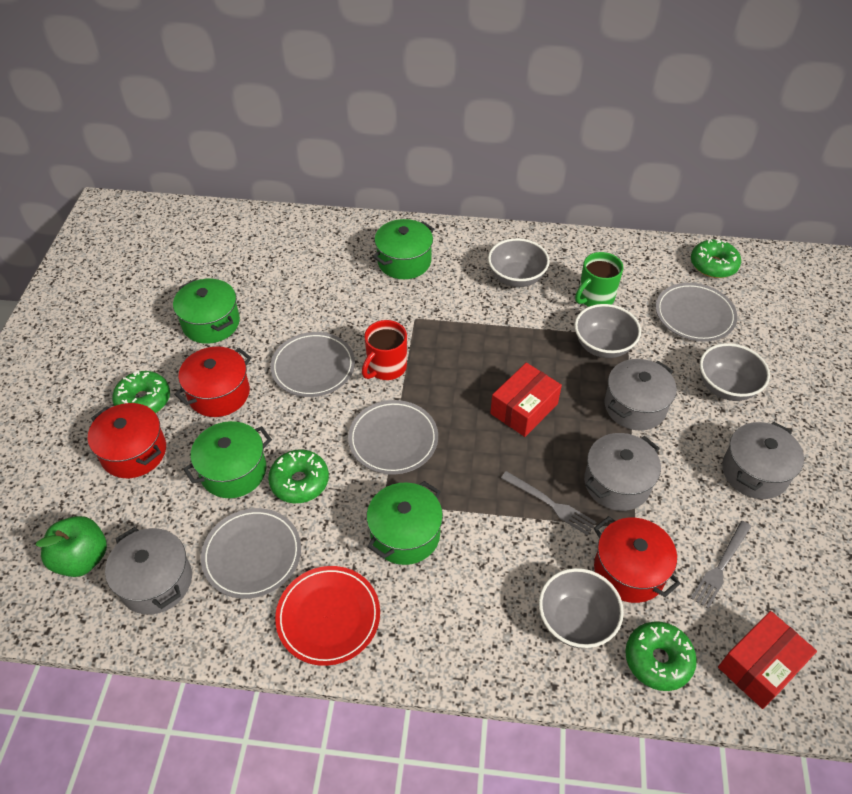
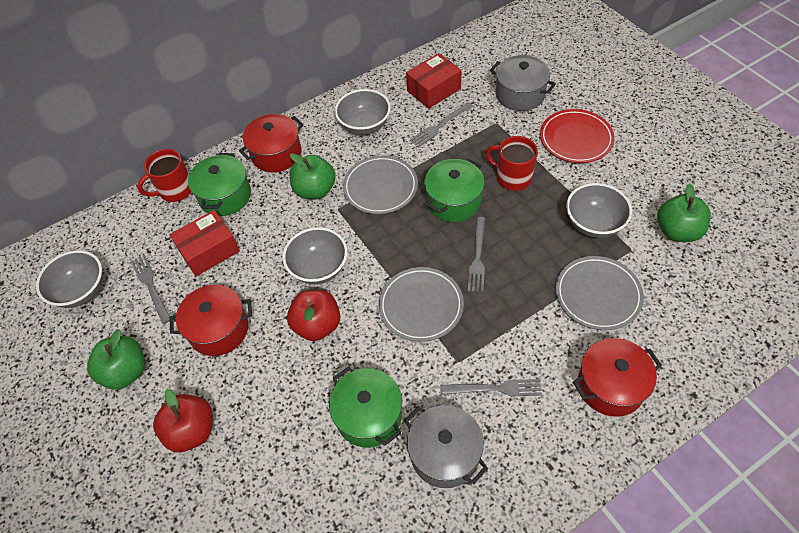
green apple: 1 -> 3
green donut: 4 -> 0
green mug: 1 -> 0
green pot: 4 -> 3
grey fork: 2 -> 4
grey plate: 4 -> 3
grey pot: 4 -> 2
red apple: 0 -> 2
red mug: 1 -> 2

